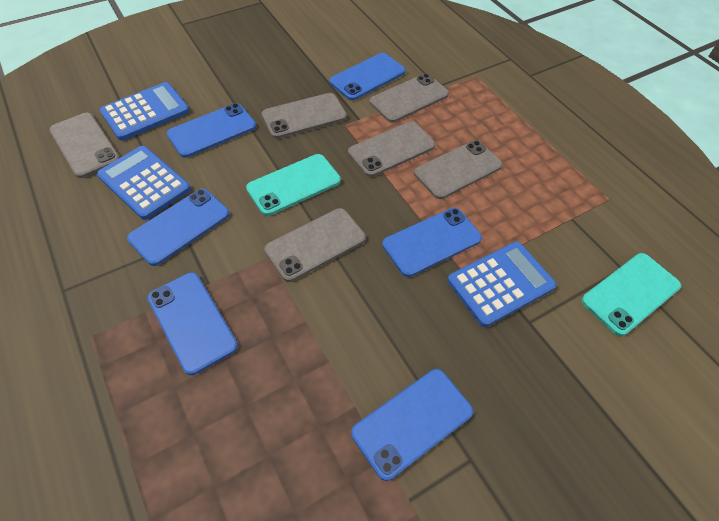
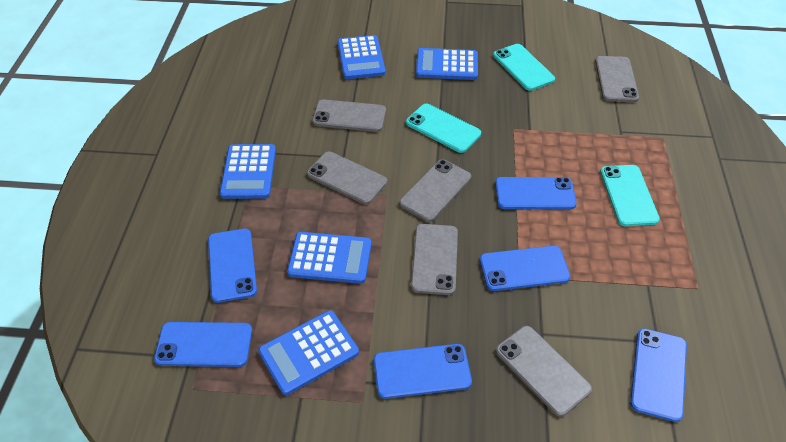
blue calculator: 3 -> 5
turquoise phone: 2 -> 3

